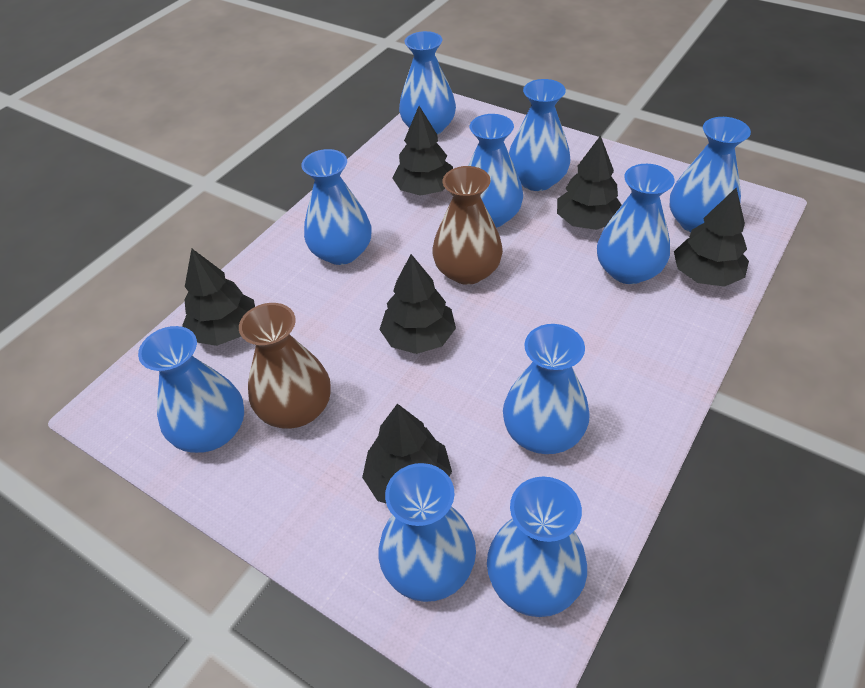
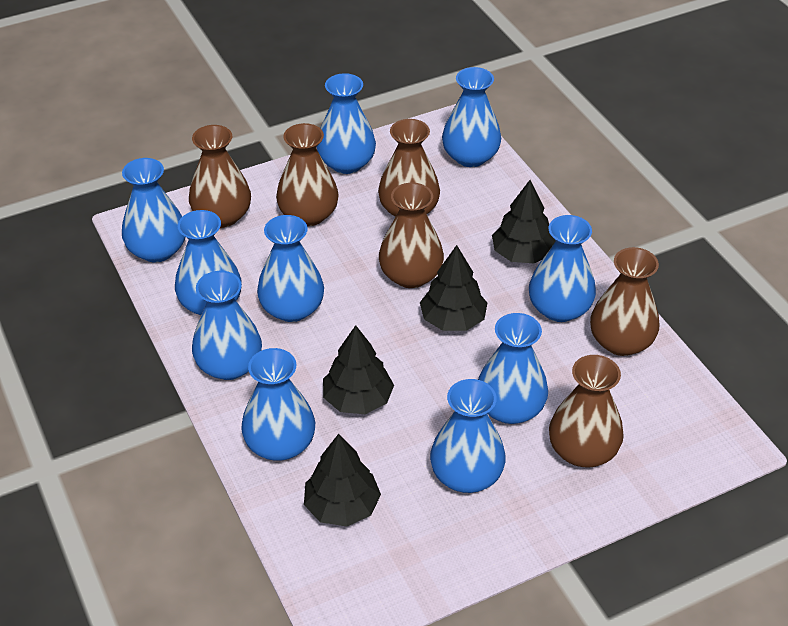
black tree: 6 -> 4
brown vase: 2 -> 6

